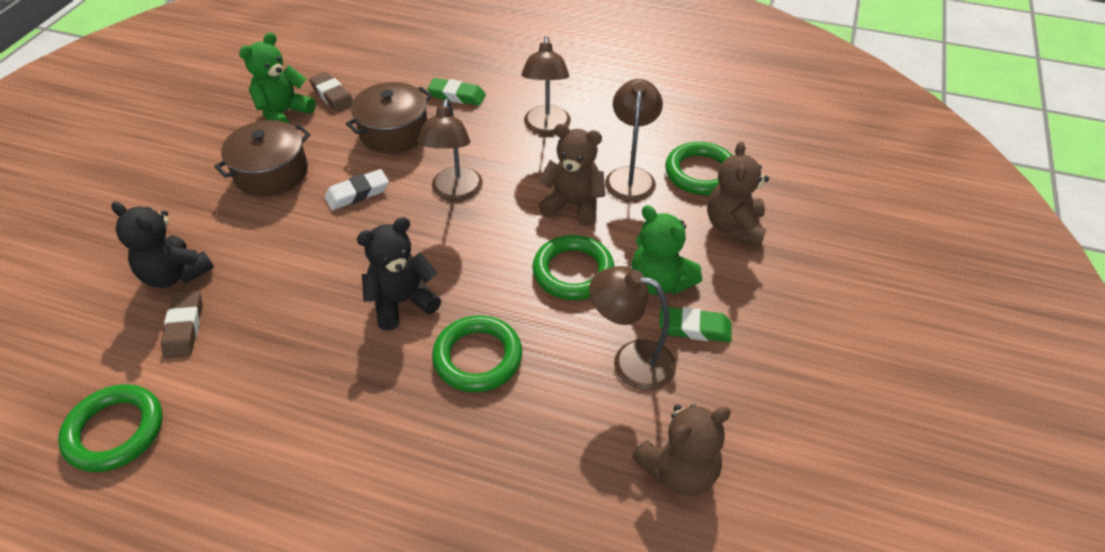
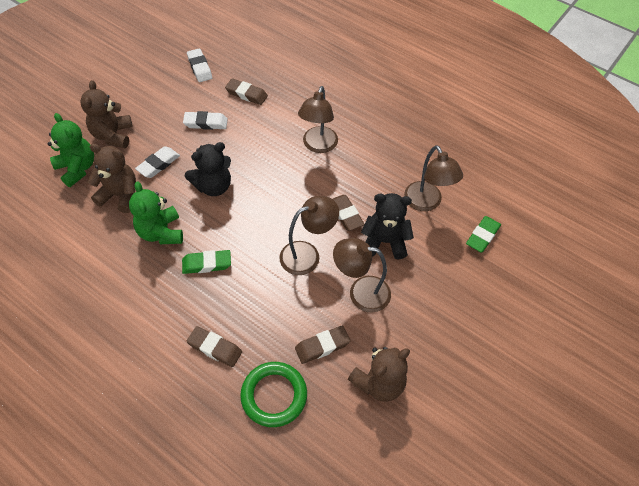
brown eraser: 2 -> 4
brown pot: 2 -> 0
green ring: 4 -> 1
white eraser: 1 -> 3

